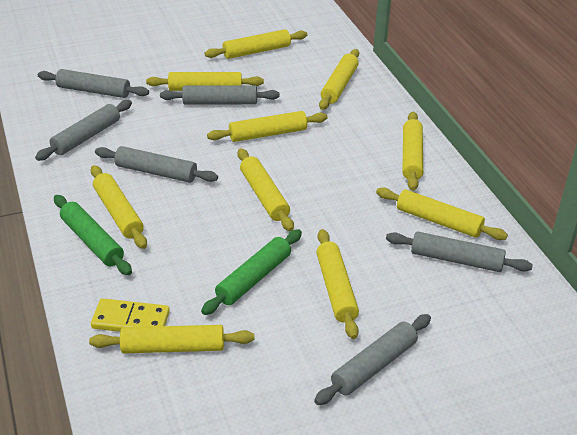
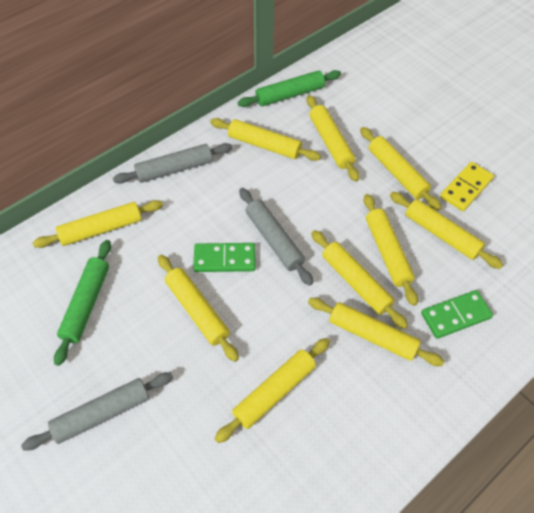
green domino: 0 -> 2
grey rolling pin: 6 -> 3

